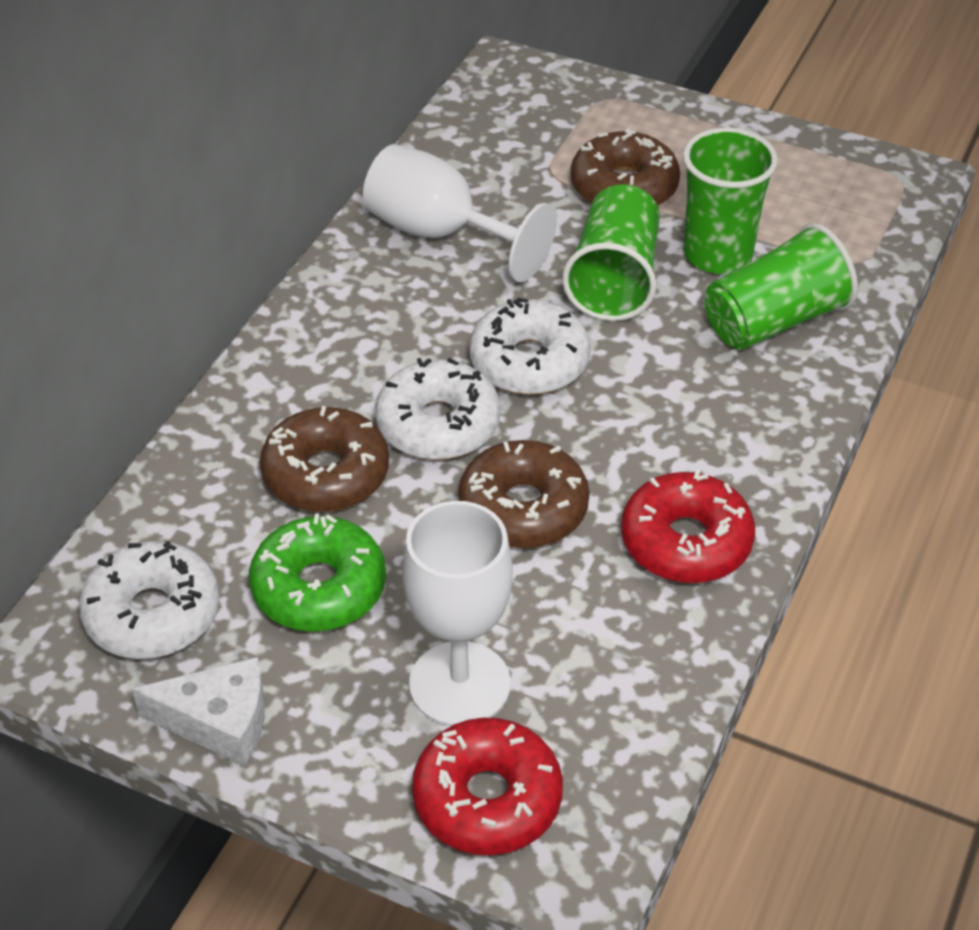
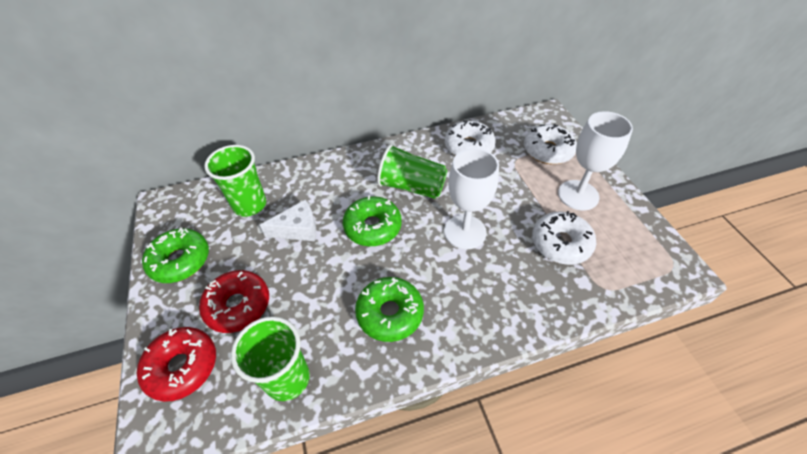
brown donut: 3 -> 0
green donut: 1 -> 3

